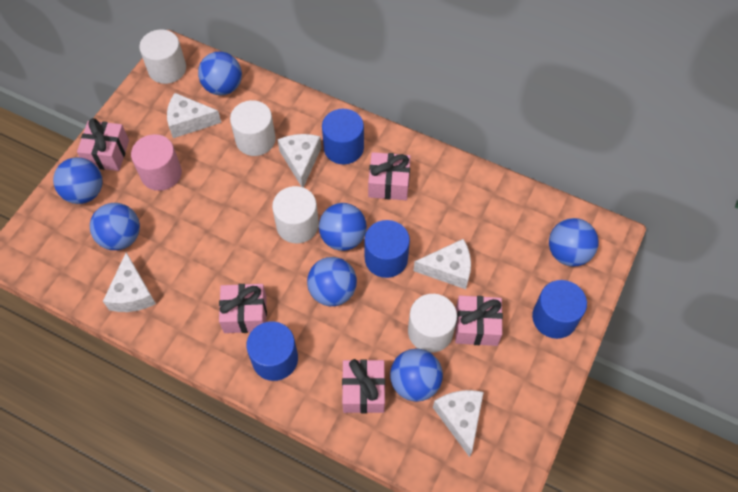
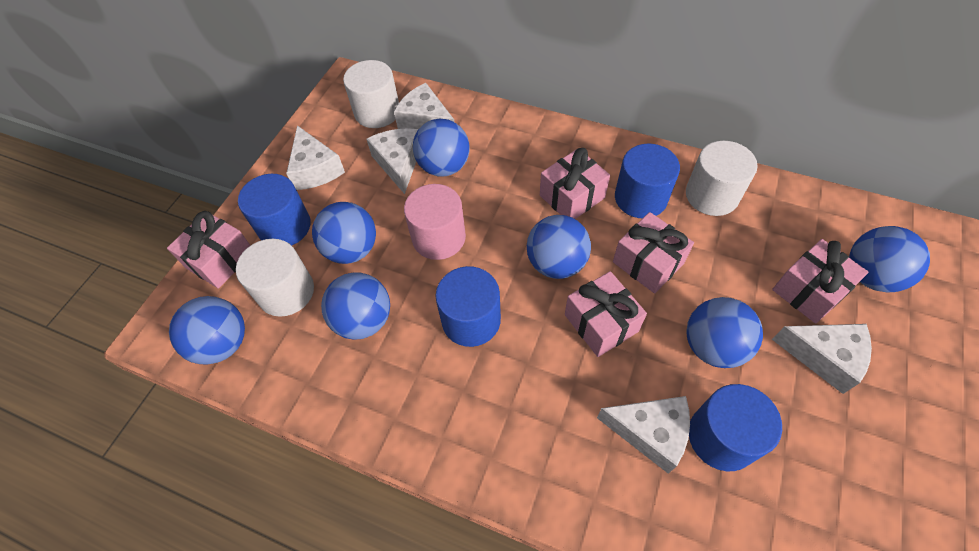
white cylinder: 4 -> 3

